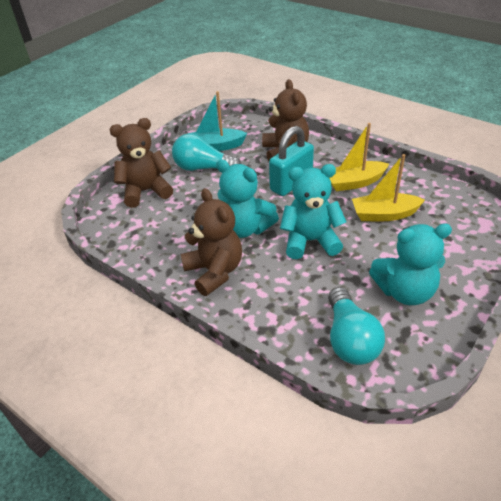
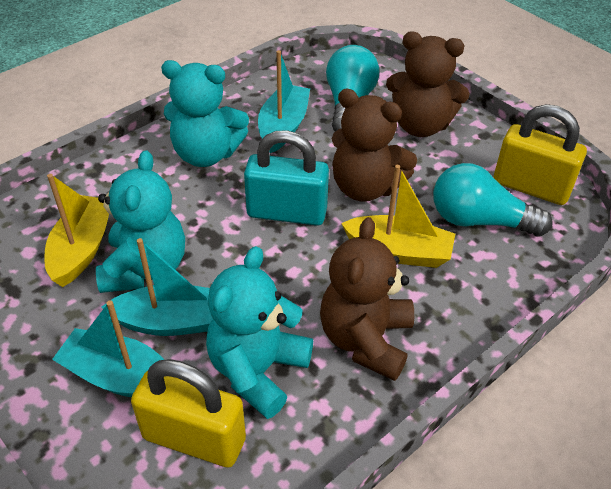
turquoise boat: 1 -> 3
yellow padlock: 0 -> 2

